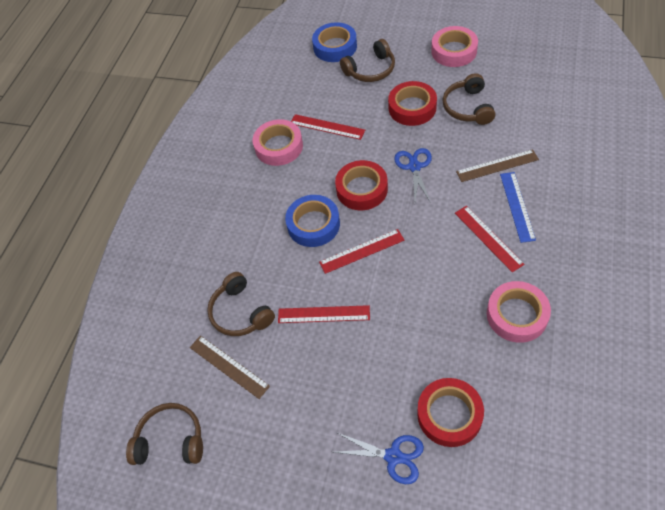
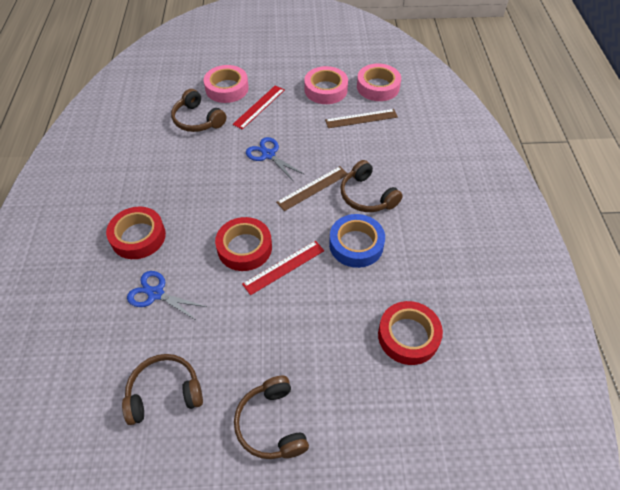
blue ruler: 1 -> 0
blue tape: 2 -> 1
red ruler: 4 -> 2

